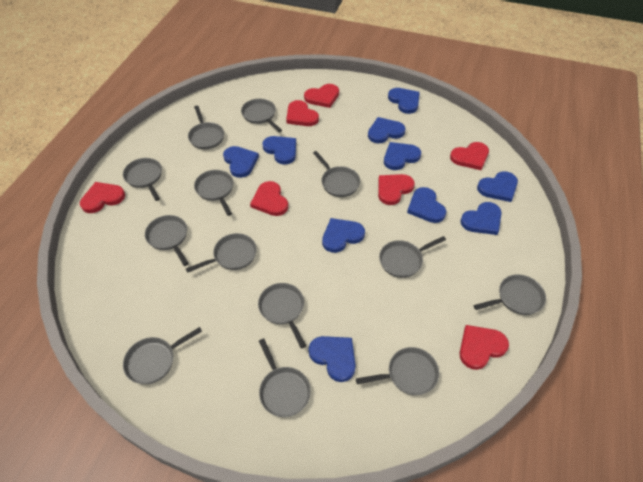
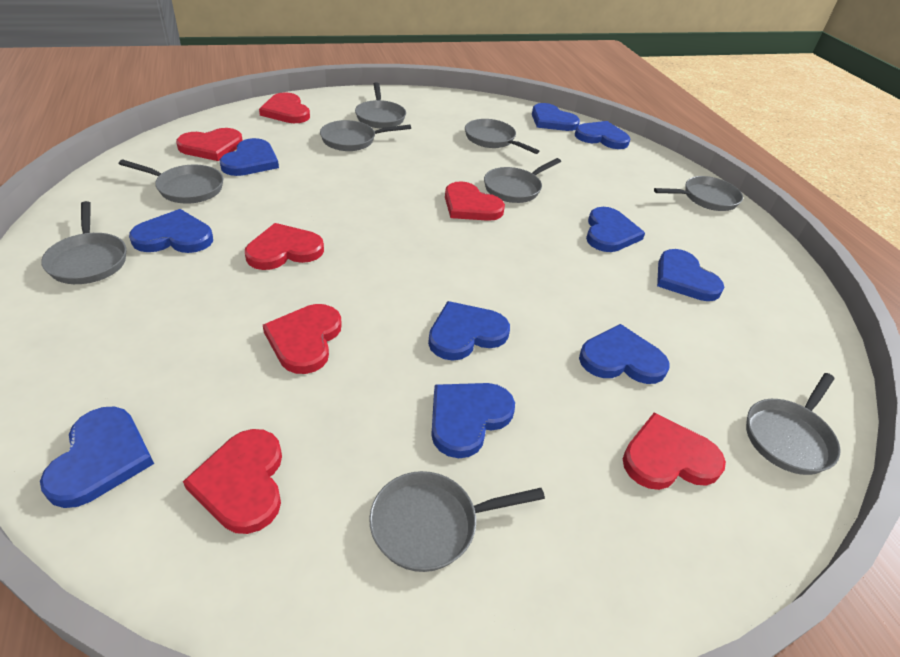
grey pan: 13 -> 9

